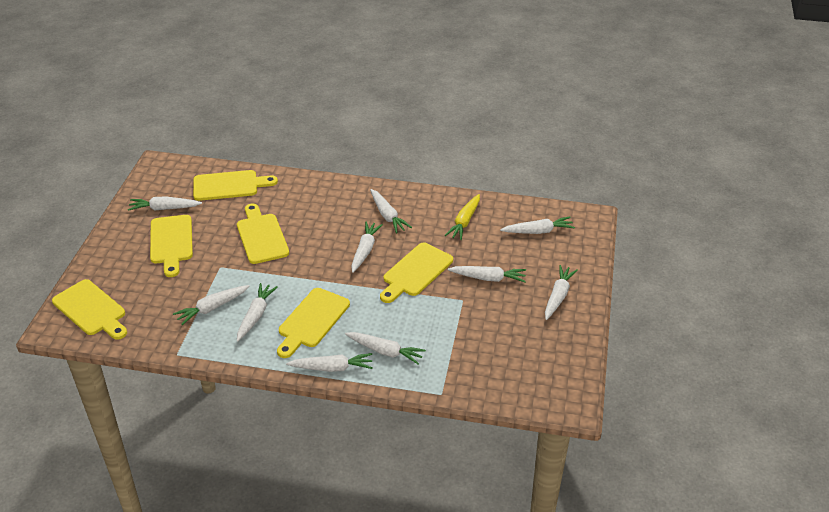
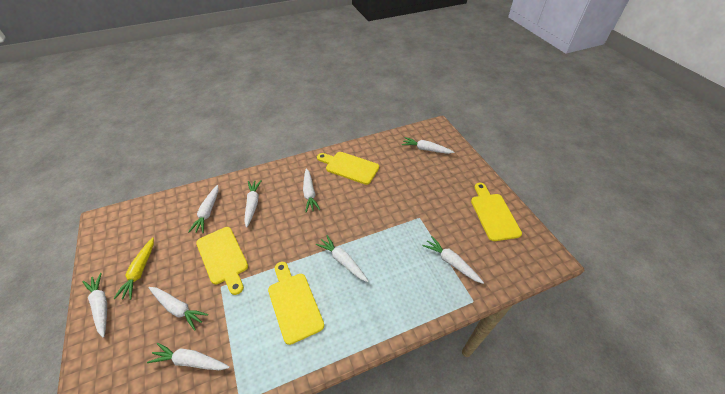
white carrot: 10 -> 9
yellow cutting board: 6 -> 4

